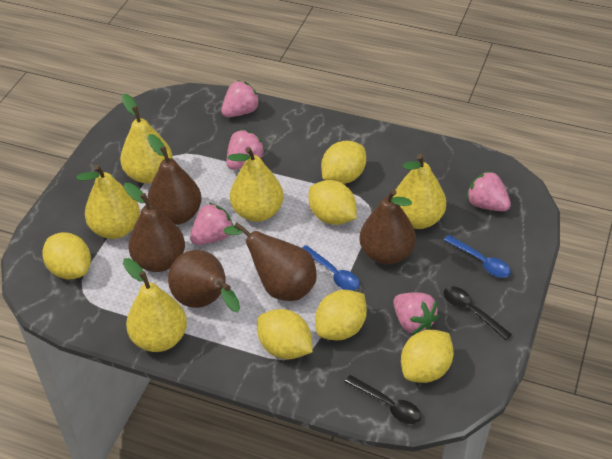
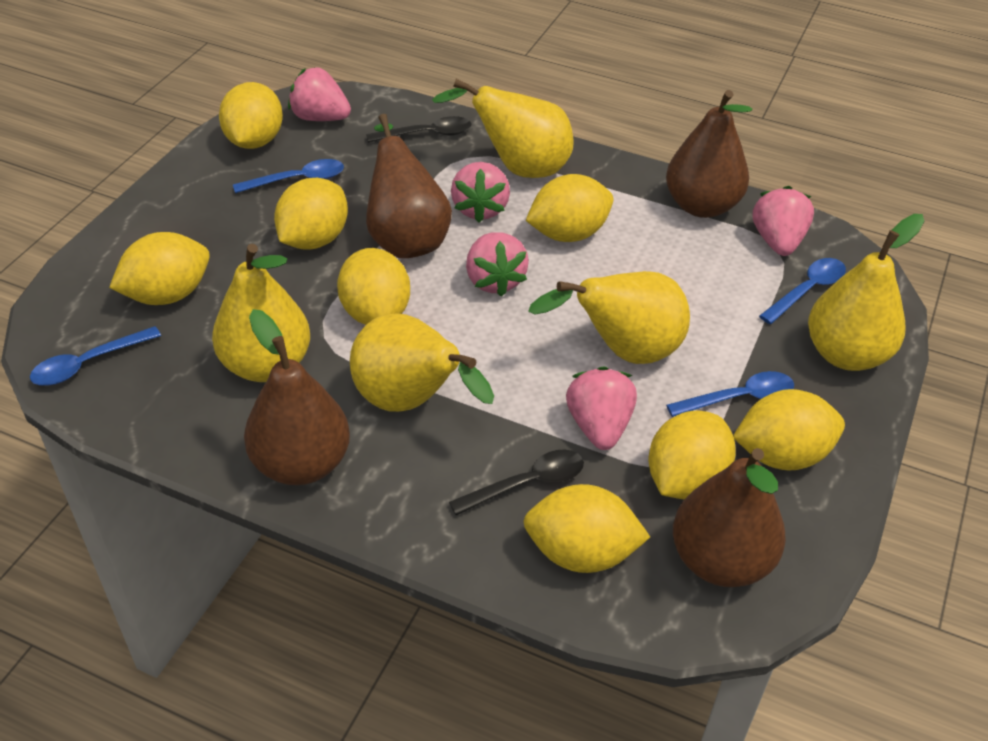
blue spoon: 2 -> 4
brown pear: 5 -> 4
yellow lemon: 6 -> 8

